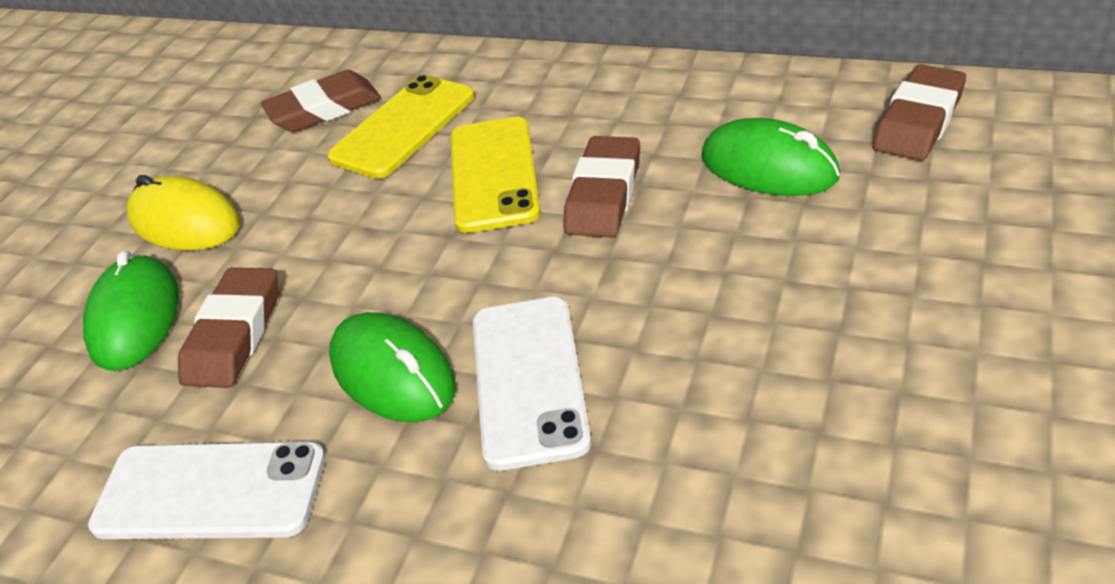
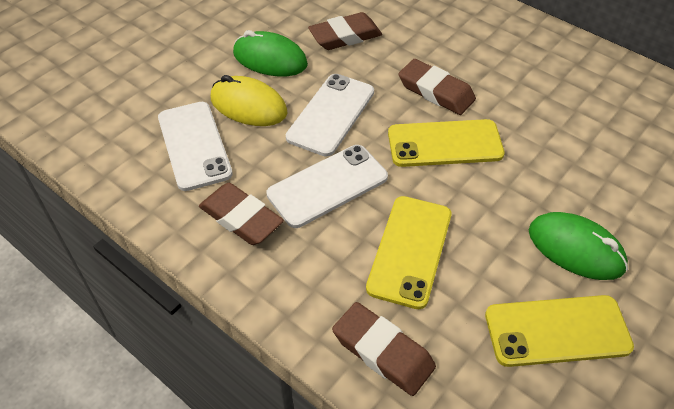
green mouse: 3 -> 2
white phone: 2 -> 3
yellow phone: 2 -> 3

